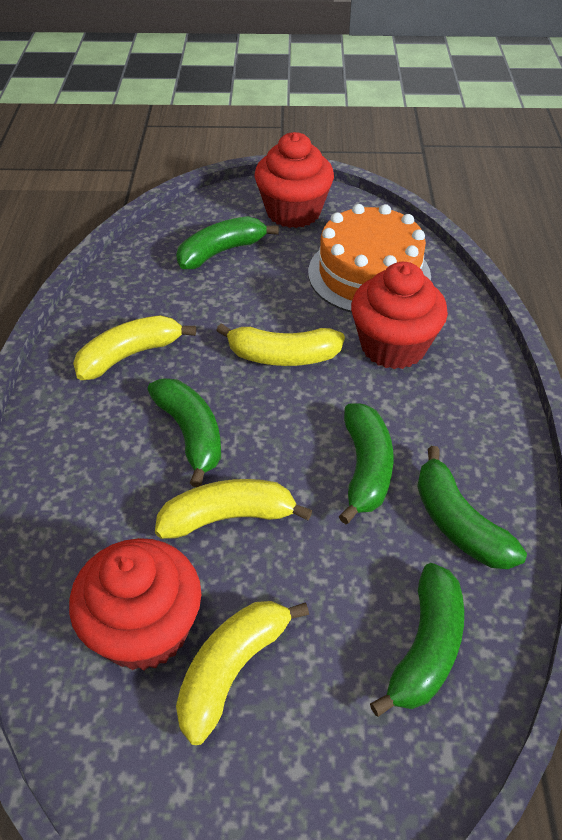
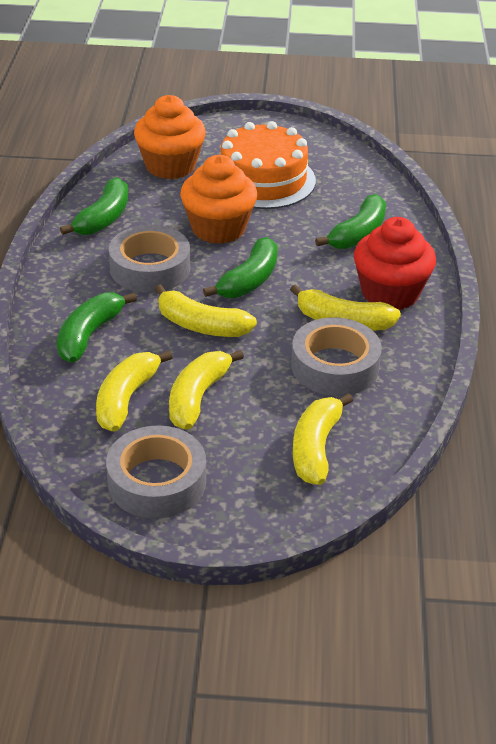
green banana: 5 -> 4
grey tape: 0 -> 3
orange cupcake: 0 -> 2
red cupcake: 3 -> 1
yellow banana: 4 -> 5

